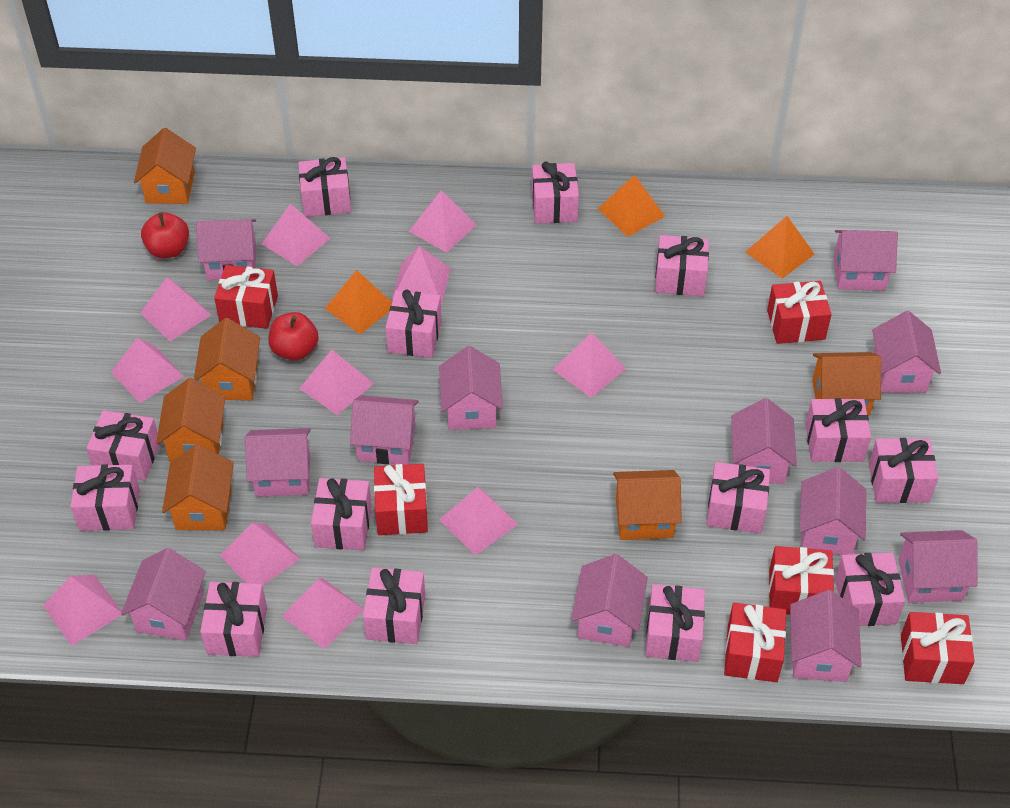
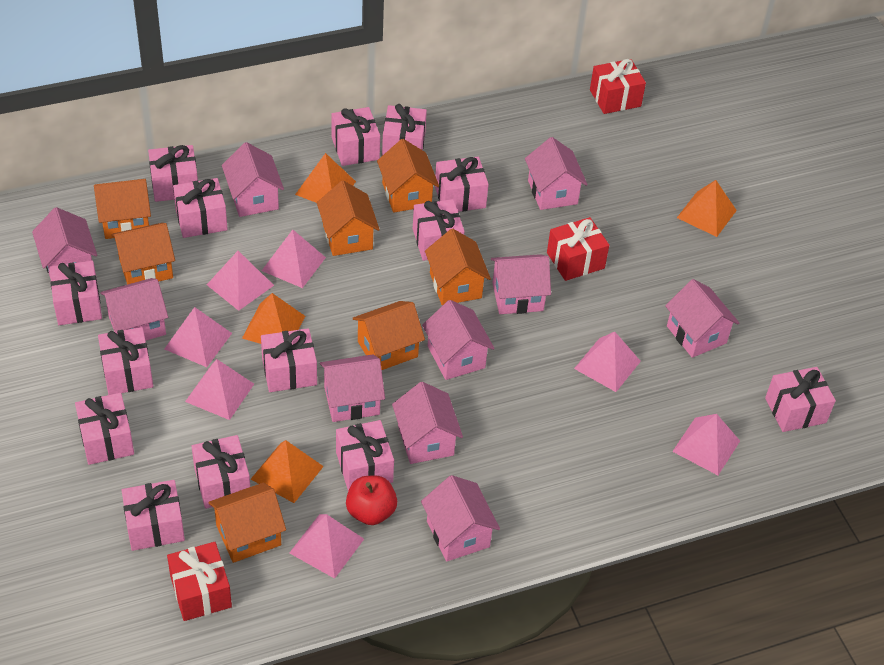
orange house: 6 -> 7
orange pyramid: 3 -> 4
pink house: 12 -> 10
pink pyramid: 11 -> 7
red apple: 2 -> 1
red gift: 6 -> 3

